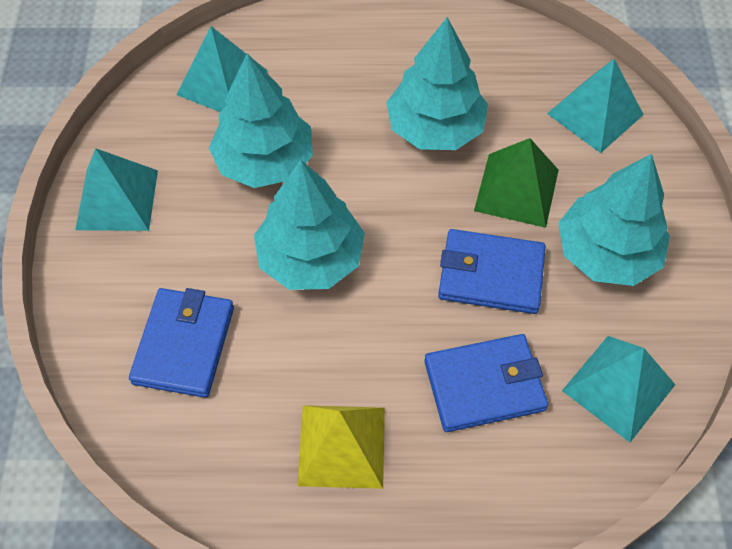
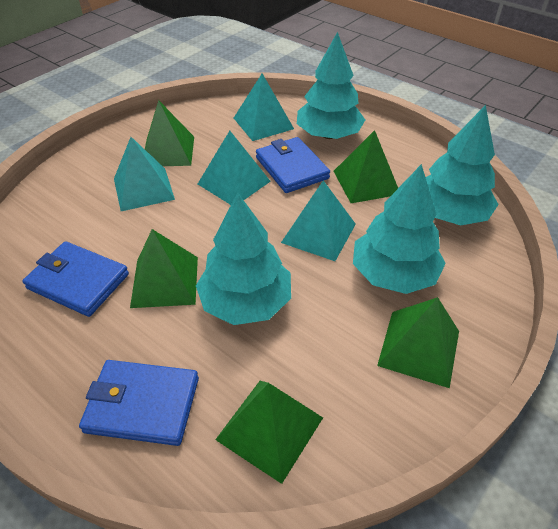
green pyramid: 1 -> 5
yellow pyramid: 1 -> 0

